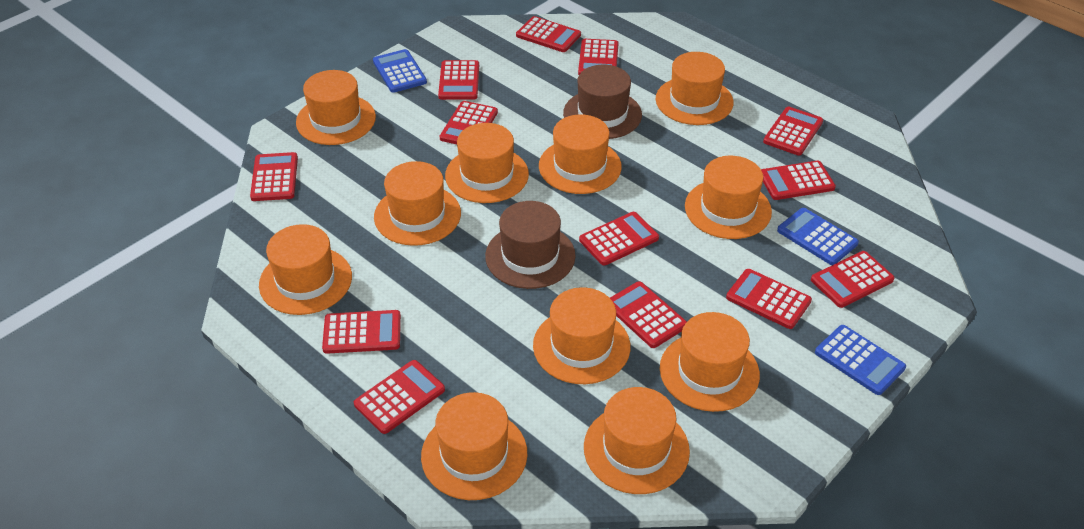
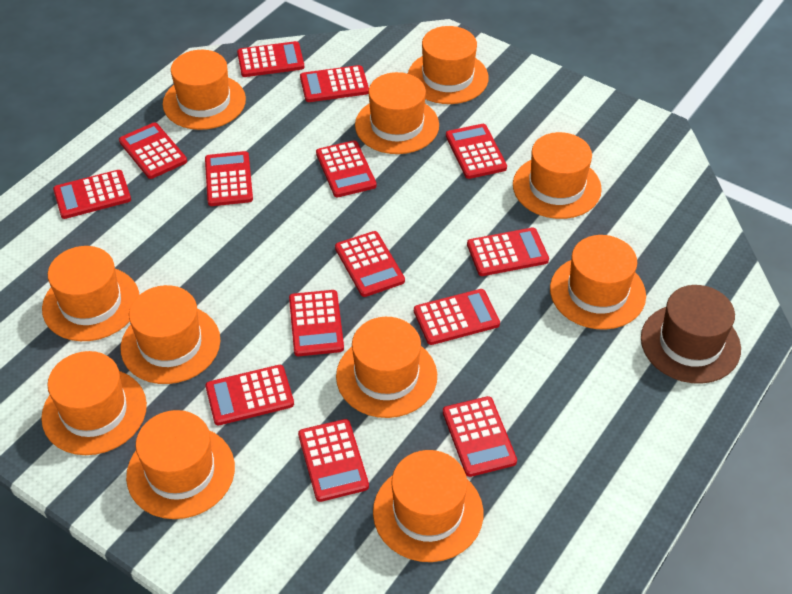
blue calculator: 3 -> 0
brown hat: 2 -> 1
red calculator: 13 -> 14

